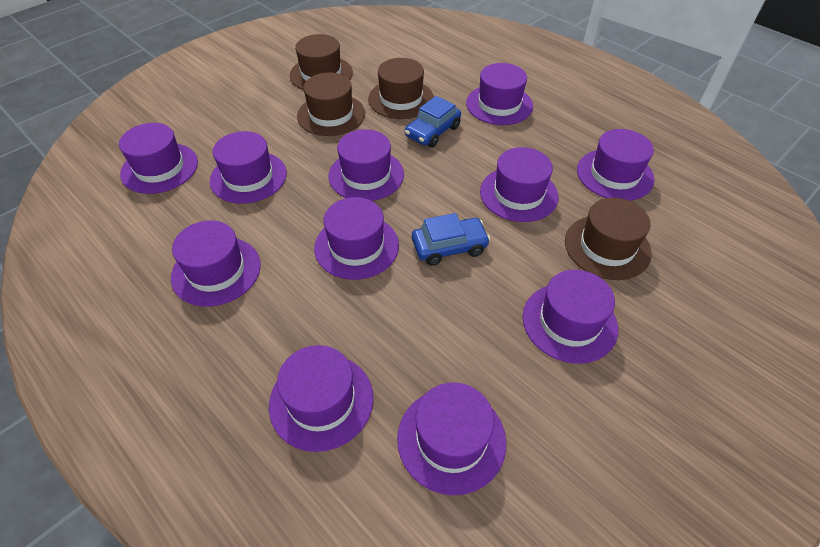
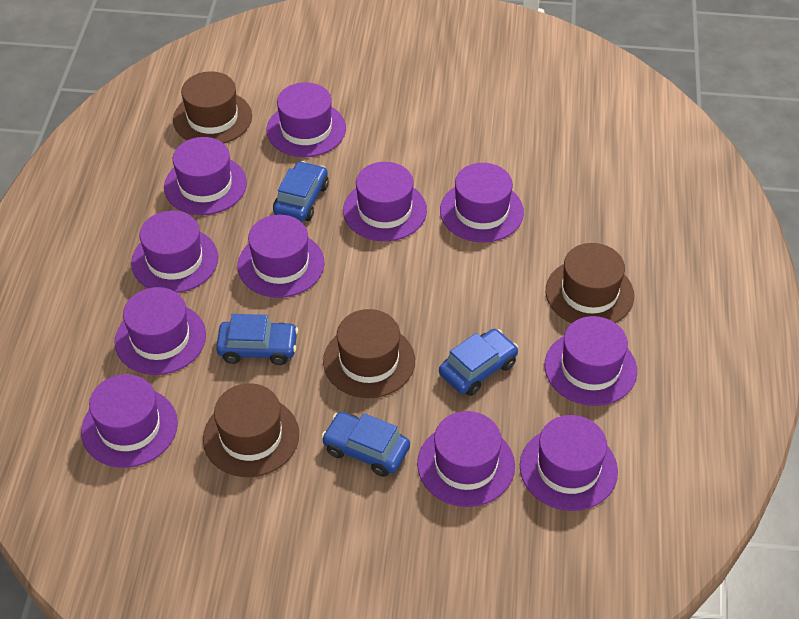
blue car: 2 -> 4

